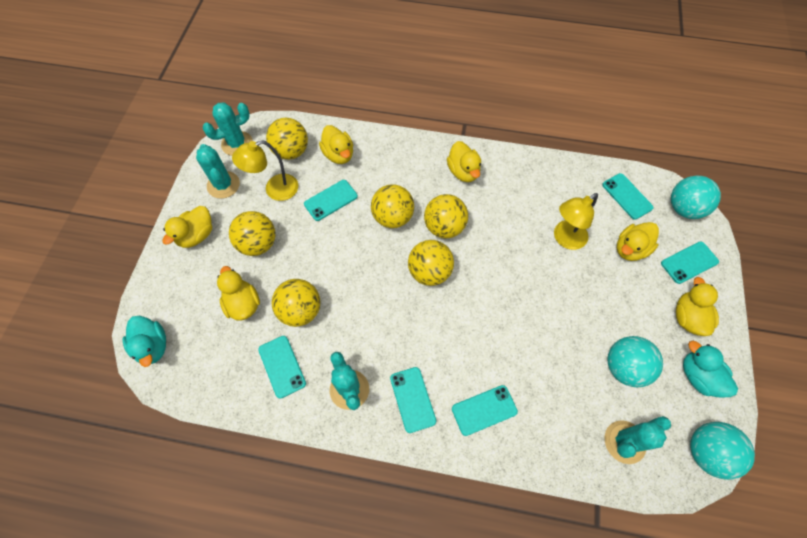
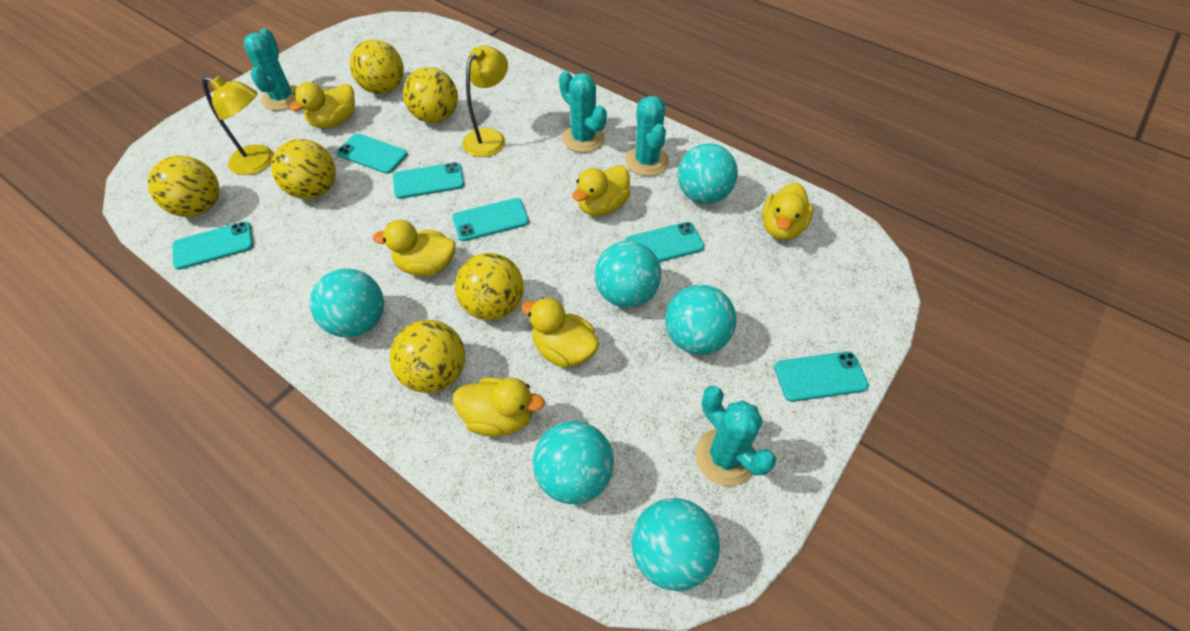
turquoise ball: 3 -> 6
turquoise duck: 2 -> 0

